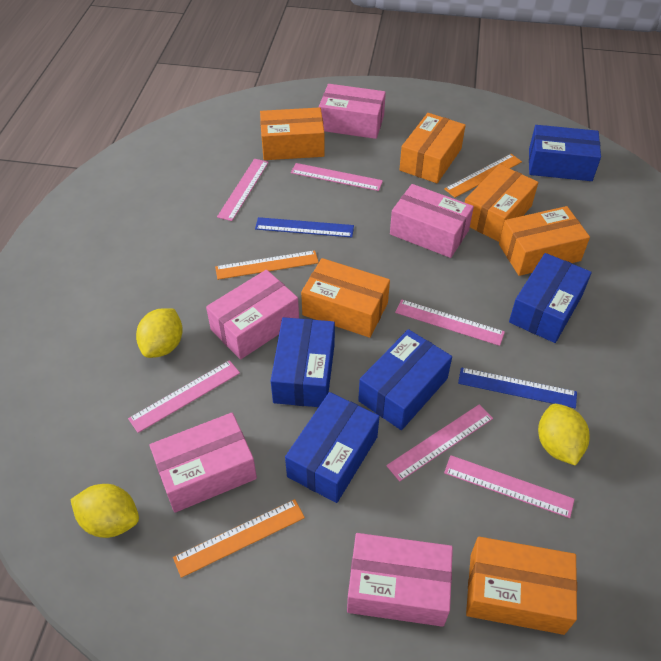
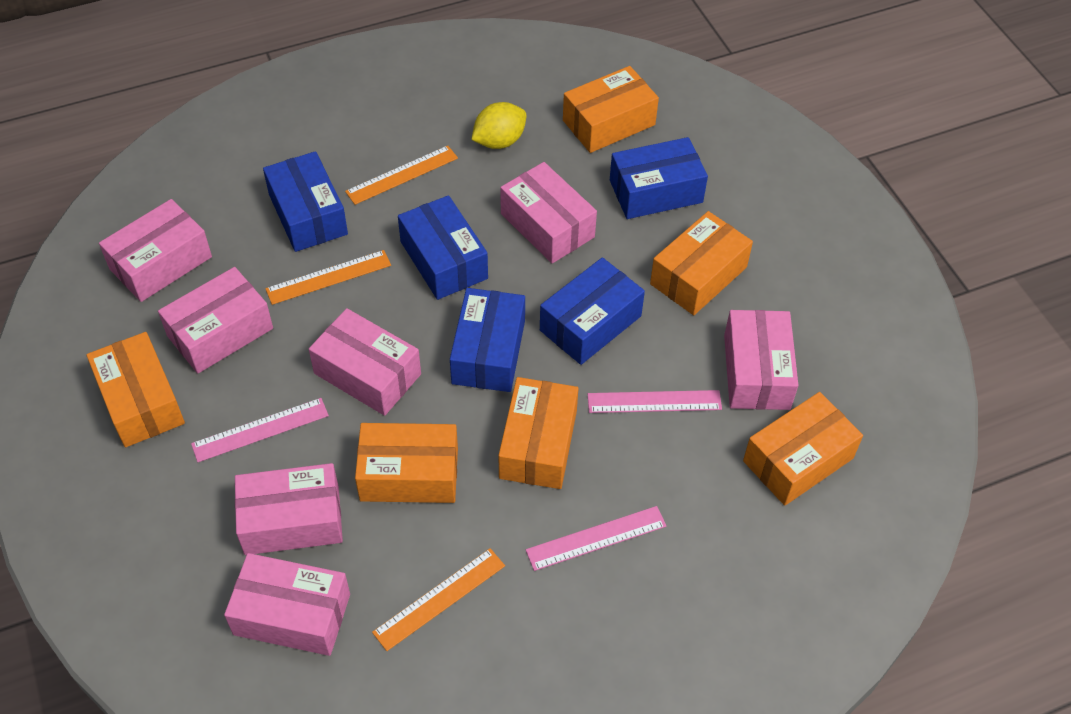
blue ruler: 2 -> 0
pink box: 5 -> 7
pink ruler: 6 -> 3
yellow lemon: 3 -> 1

